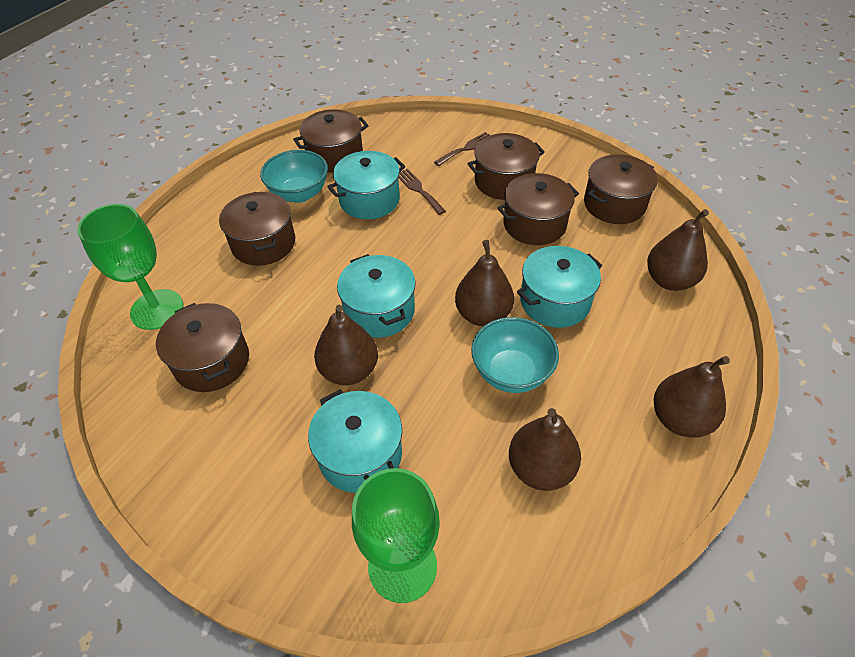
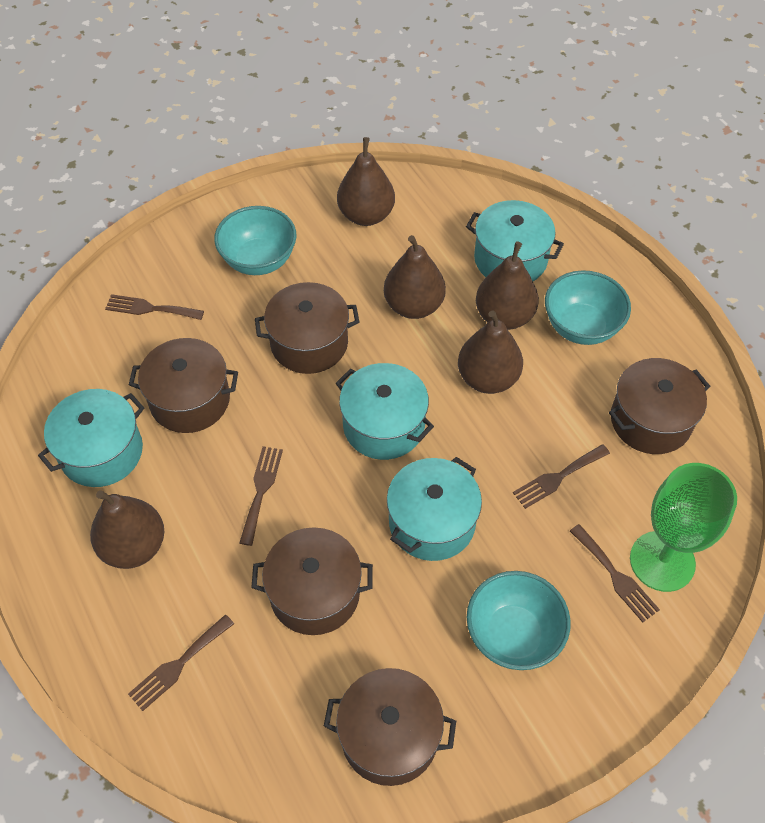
brown fork: 2 -> 5
brown pot: 6 -> 5
green goblet: 2 -> 1
turquoise bowl: 2 -> 3

